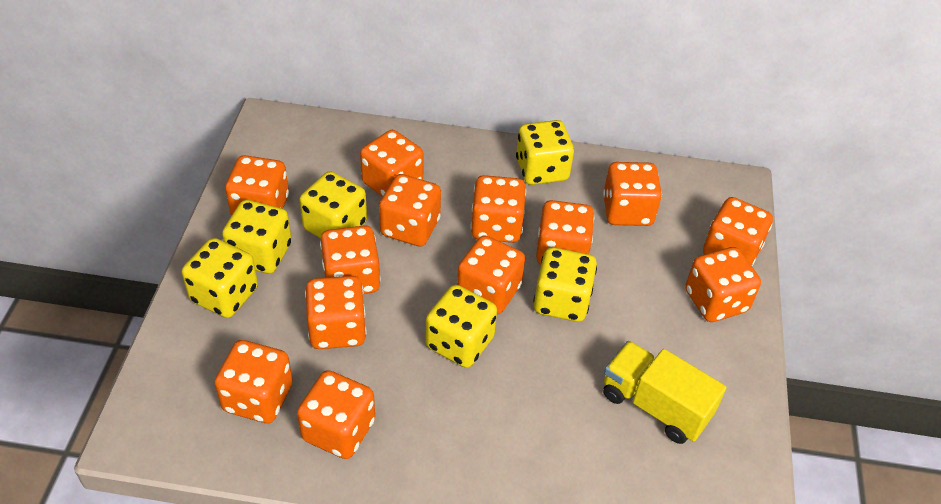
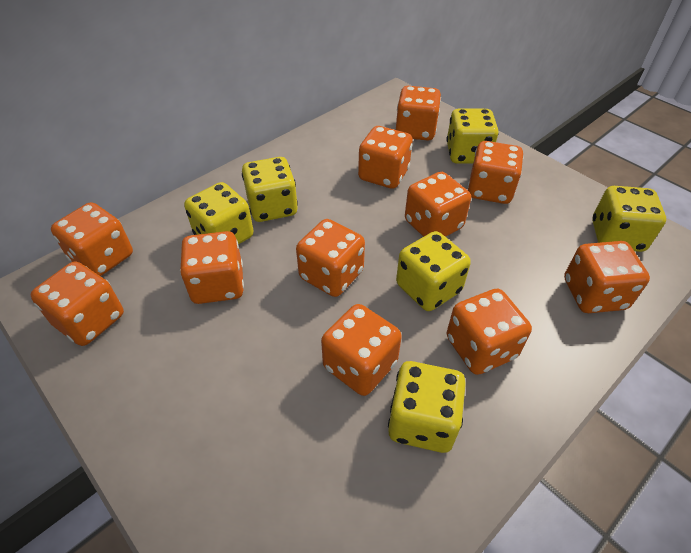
orange dice: 13 -> 11
yellow truck: 1 -> 0

